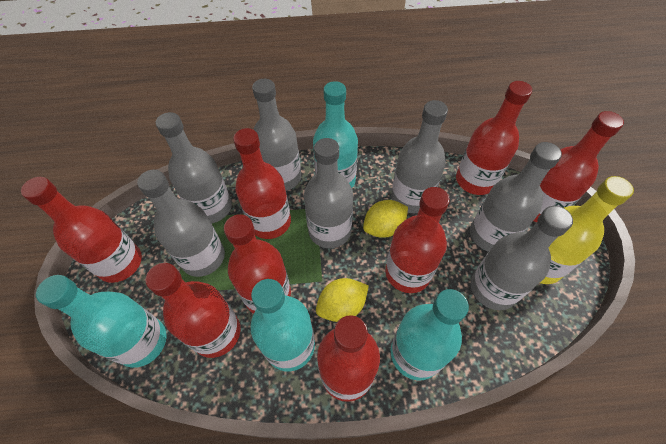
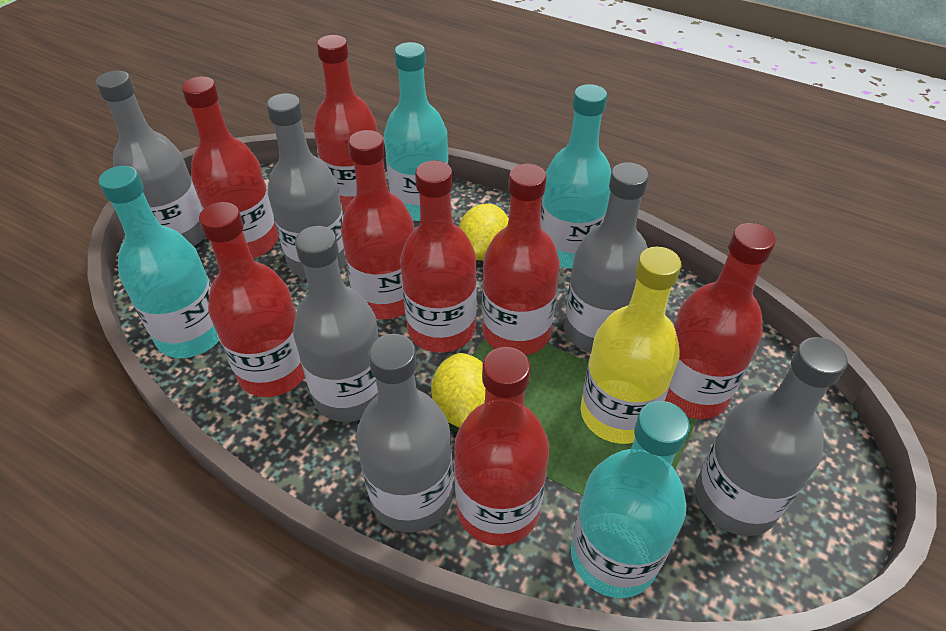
grey bottle: 7 -> 6

